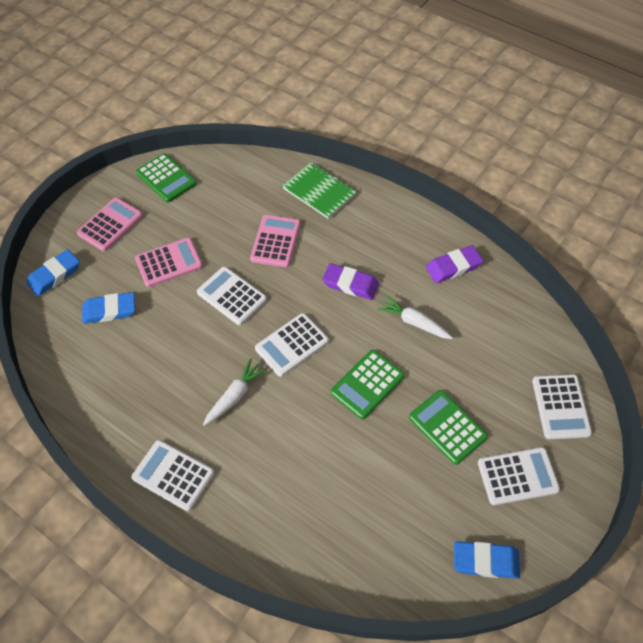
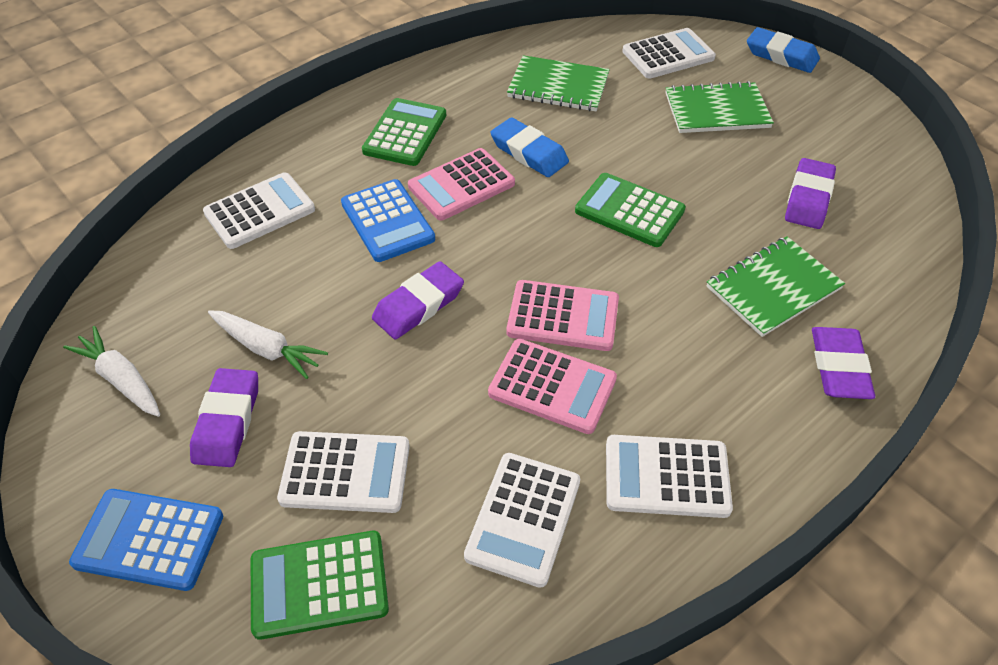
blue calculator: 0 -> 2
blue eraser: 3 -> 2
green notebook: 1 -> 3
purple eraser: 2 -> 4

